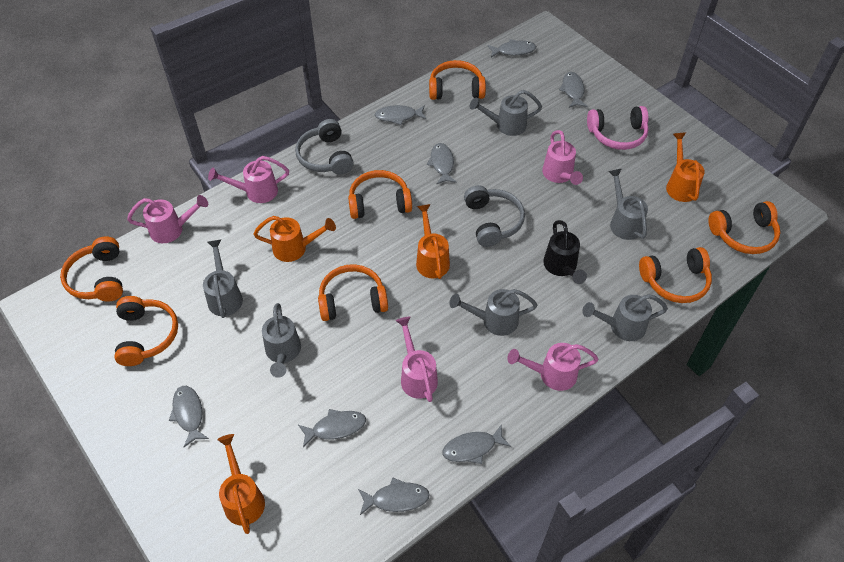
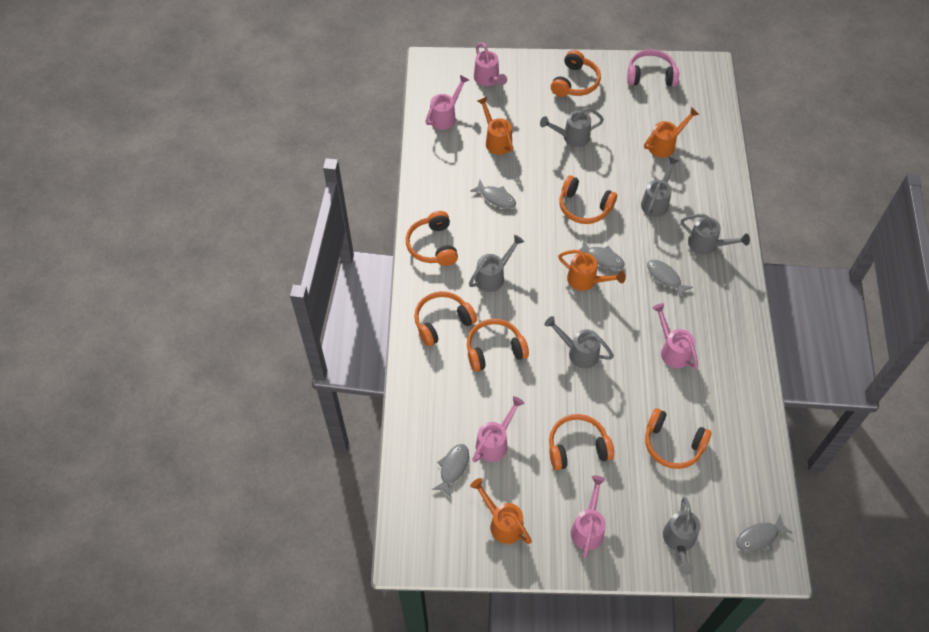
black watering can: 1 -> 0
grey fish: 8 -> 5
grey headphones: 2 -> 0

